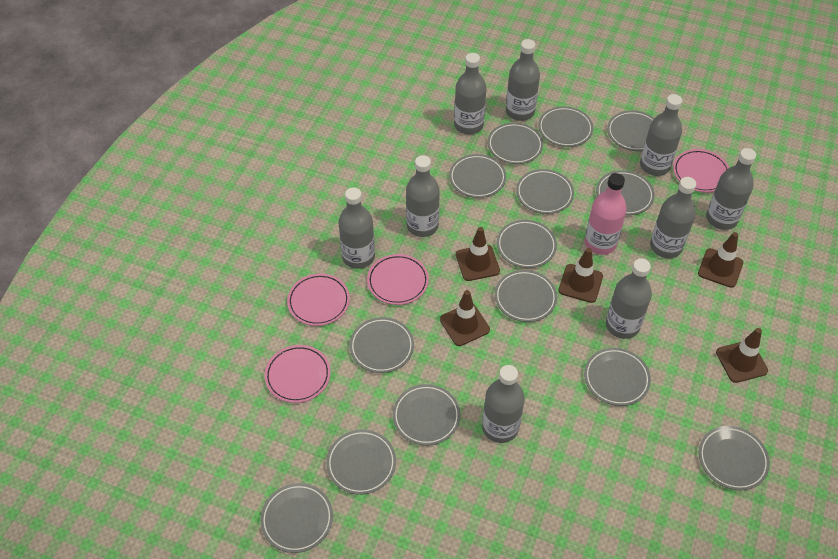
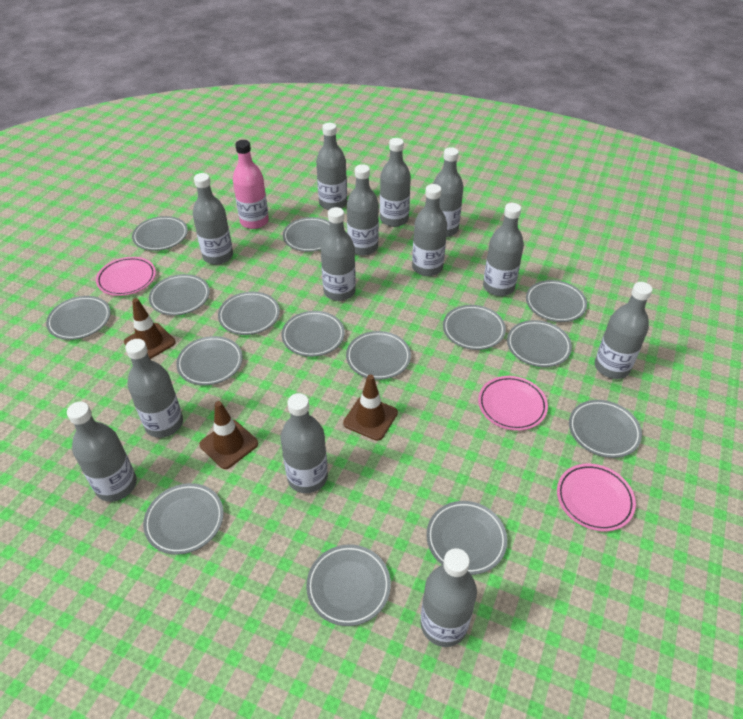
brown traffic cone: 5 -> 3
grey bottle: 9 -> 13
grey plate: 14 -> 15
pink plate: 4 -> 3

